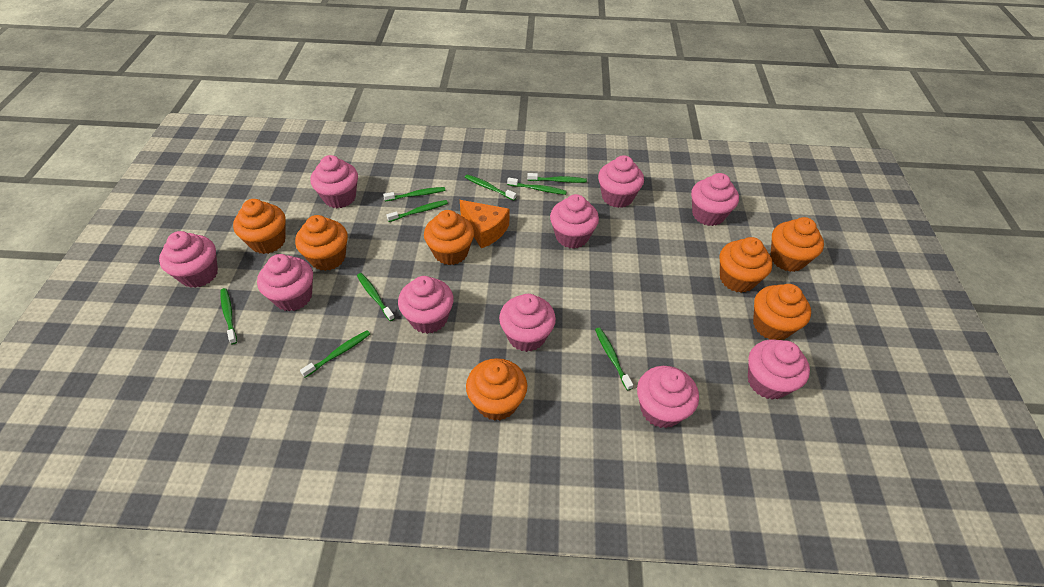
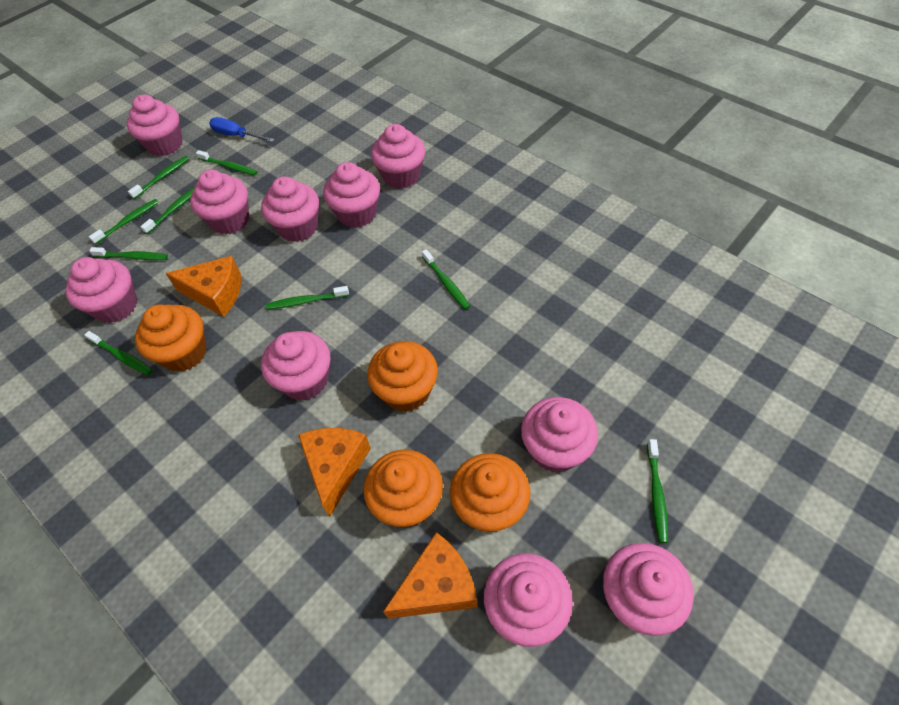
blue screwdriver: 0 -> 1
orange cheese: 1 -> 3
orange cupcake: 7 -> 4

